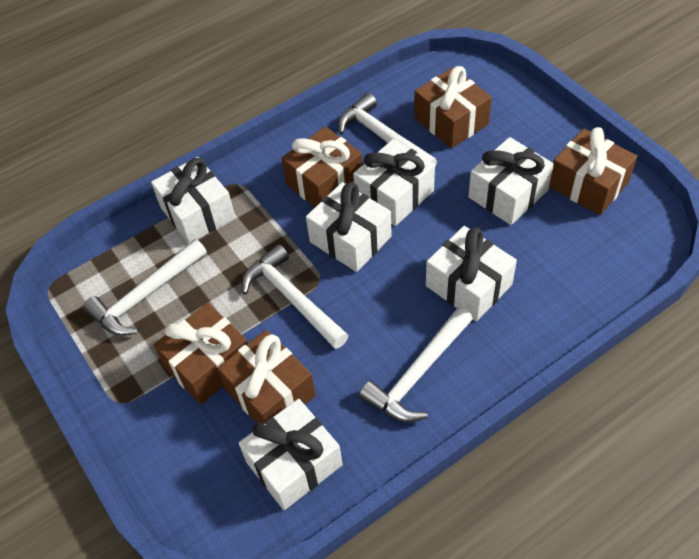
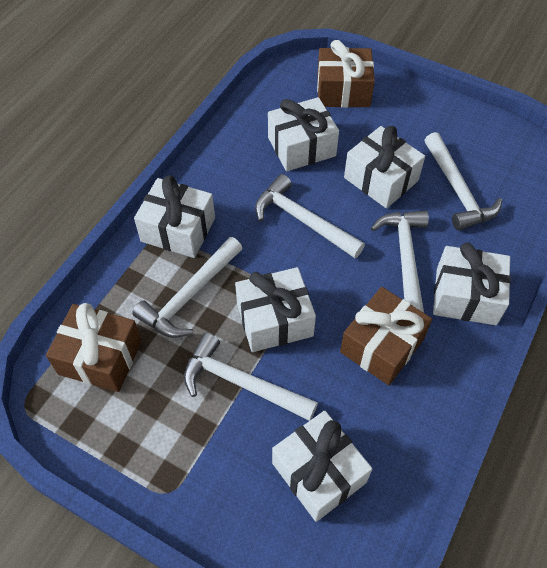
brown gift: 5 -> 3
white hammer: 4 -> 5

